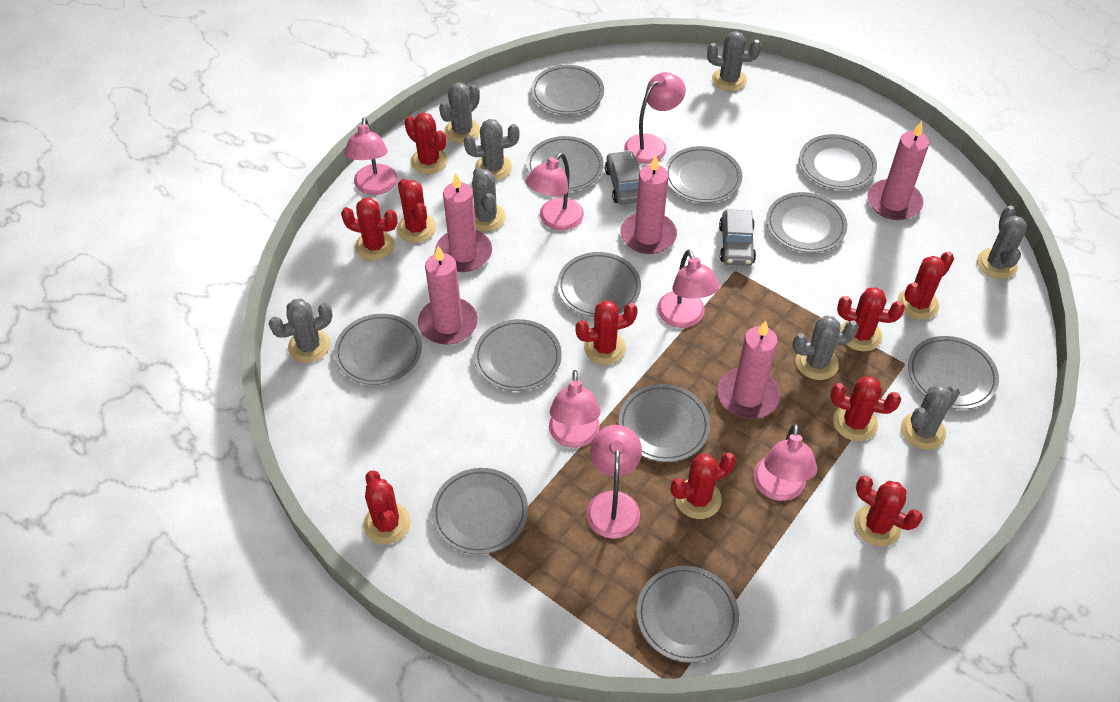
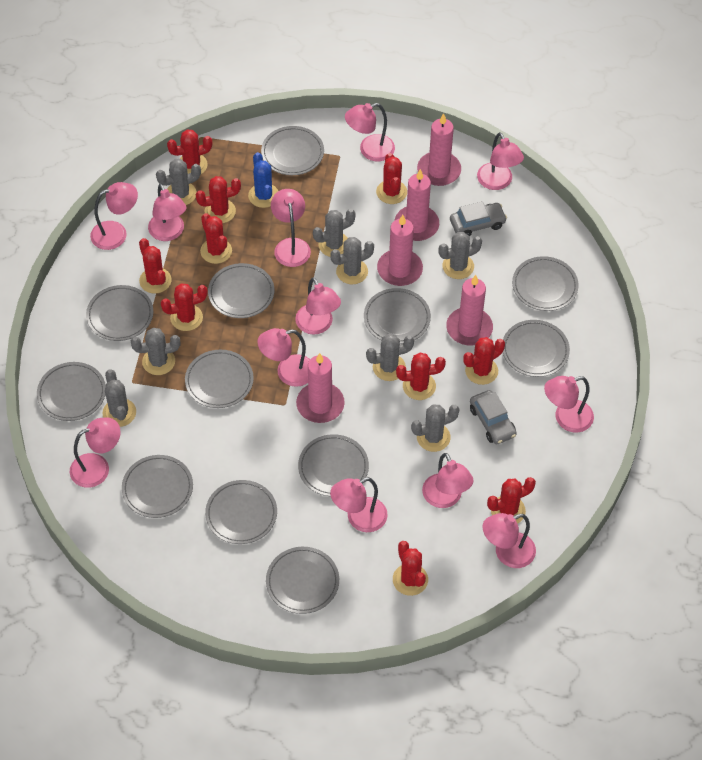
blue cactus: 0 -> 1
pink lamp: 7 -> 12

